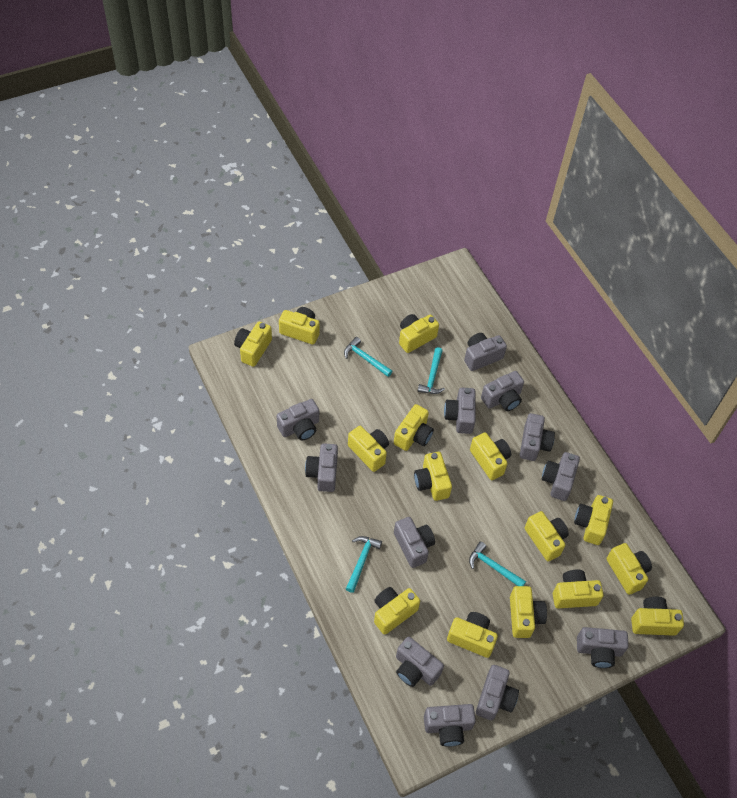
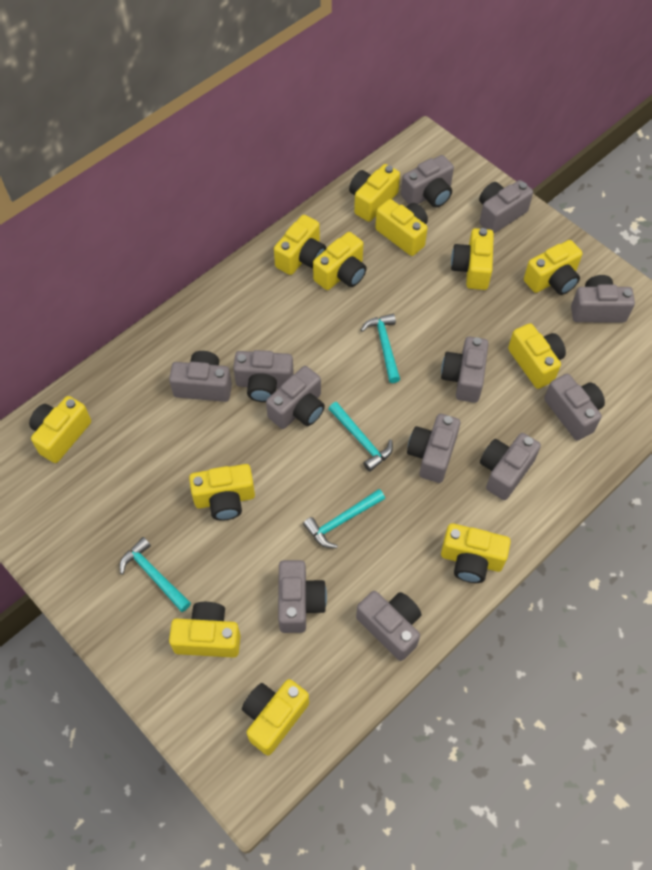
yellow camera: 15 -> 12

